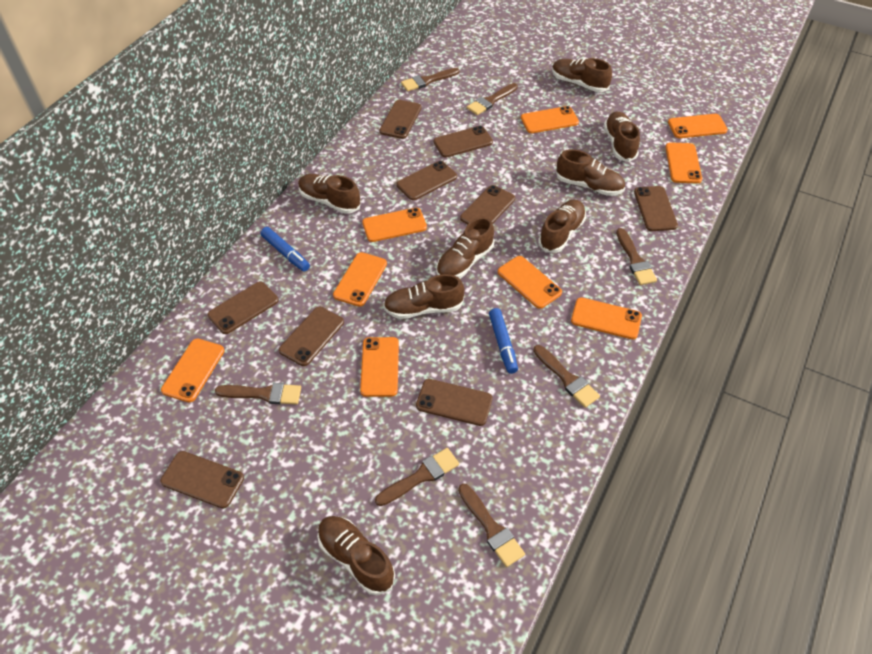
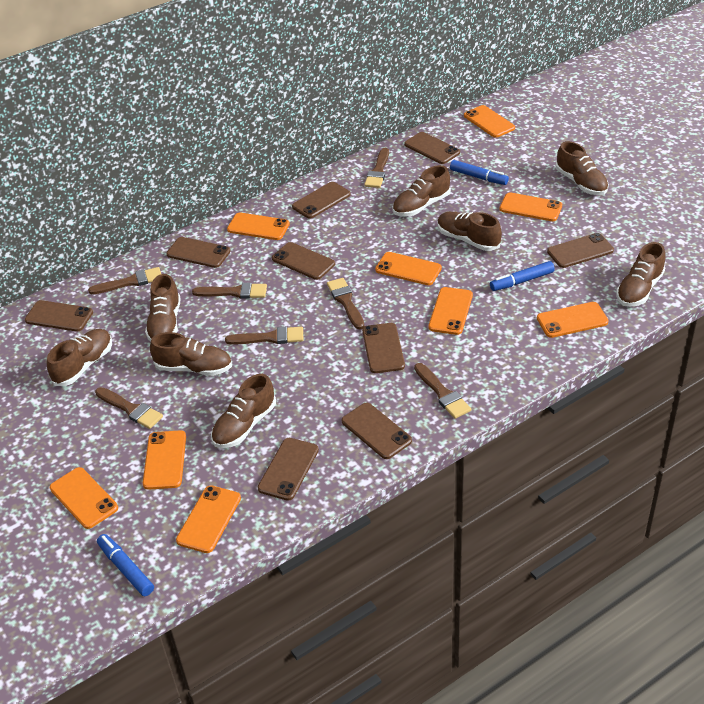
blue marker: 2 -> 3

